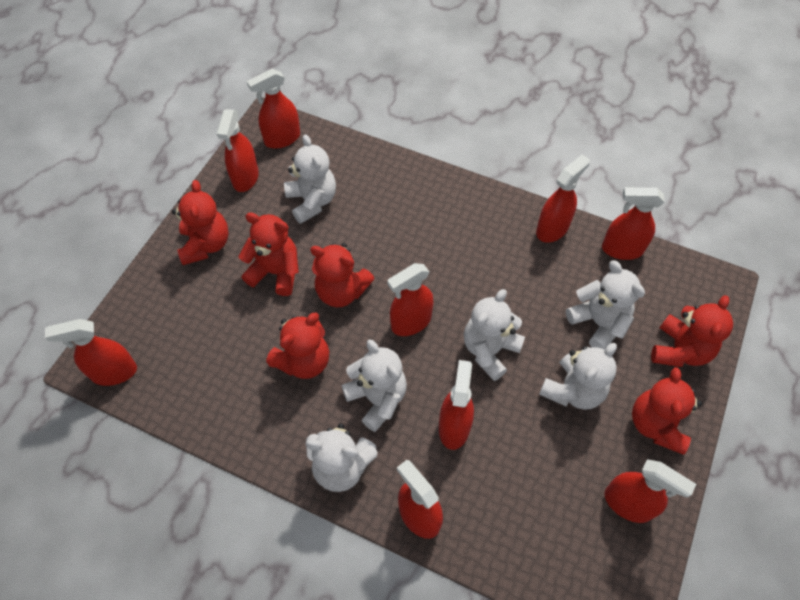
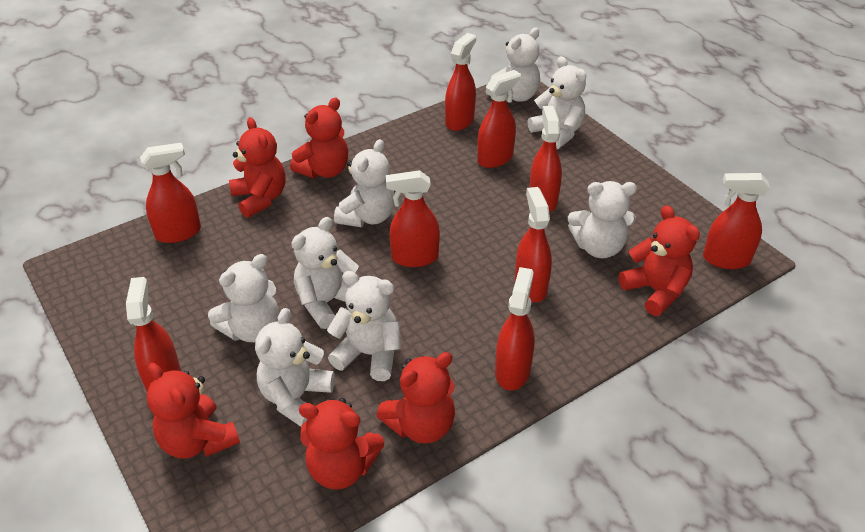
white teddy bear: 6 -> 8

